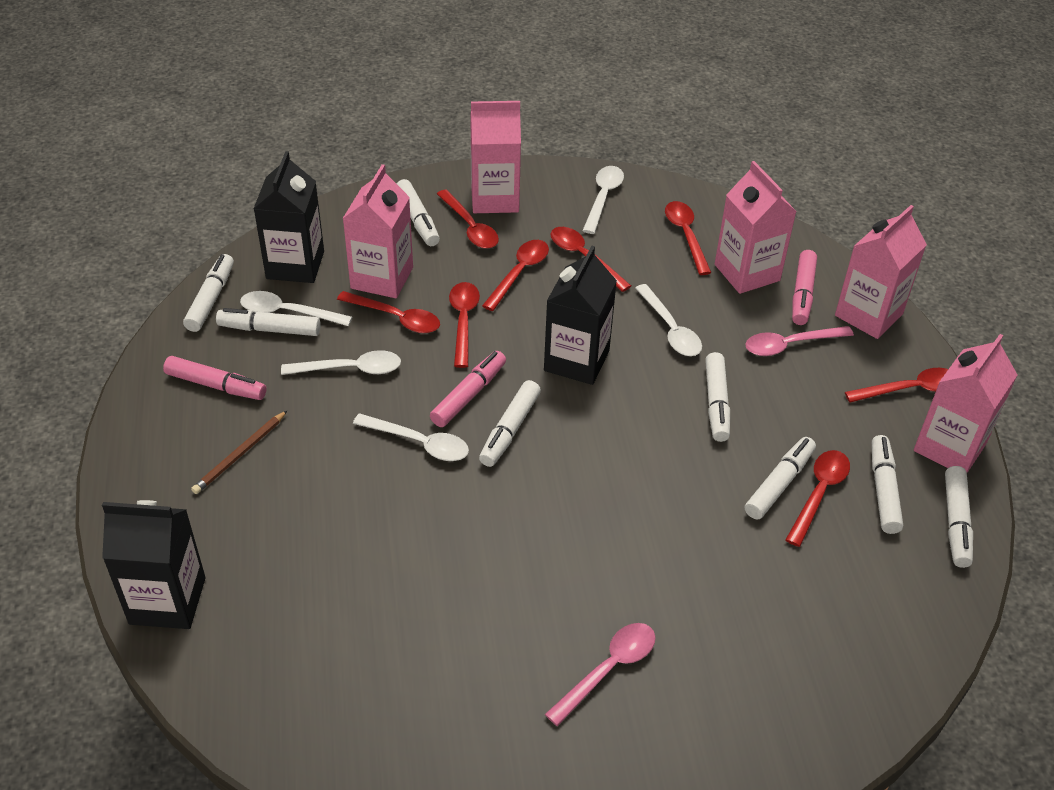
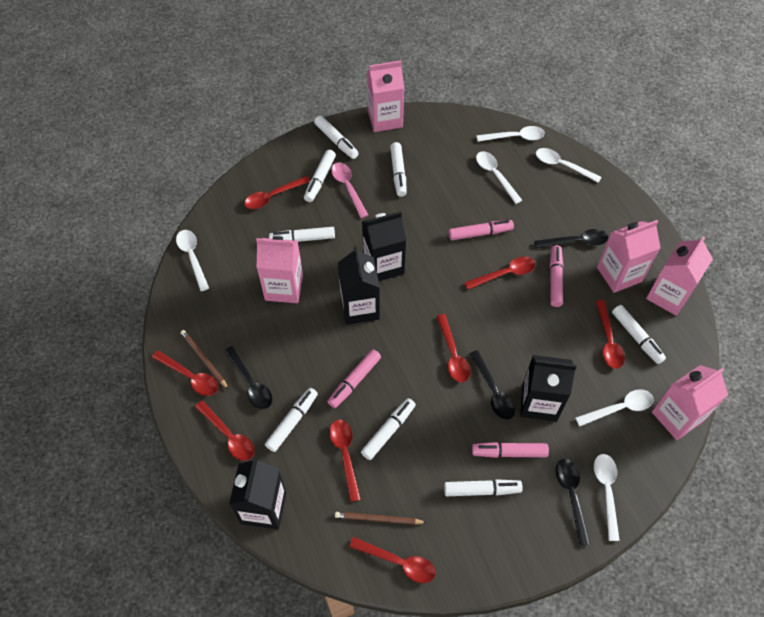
black carton: 3 -> 4
black spoon: 0 -> 4
brown pencil: 1 -> 2
pink marker: 3 -> 4
pink spoon: 2 -> 1
white spoon: 5 -> 6

